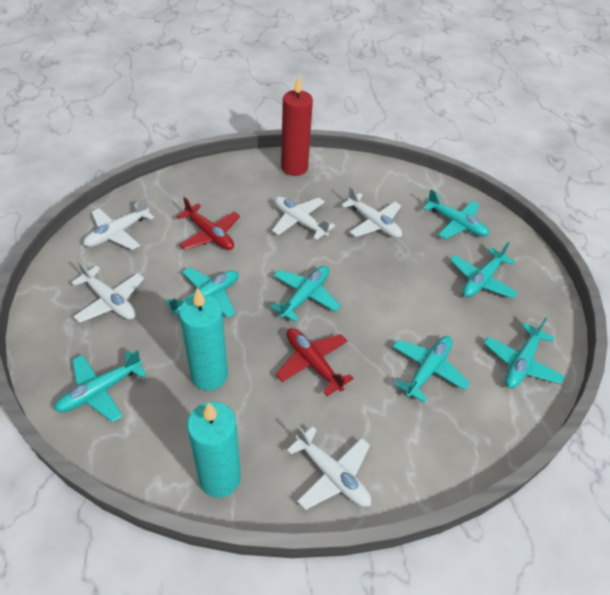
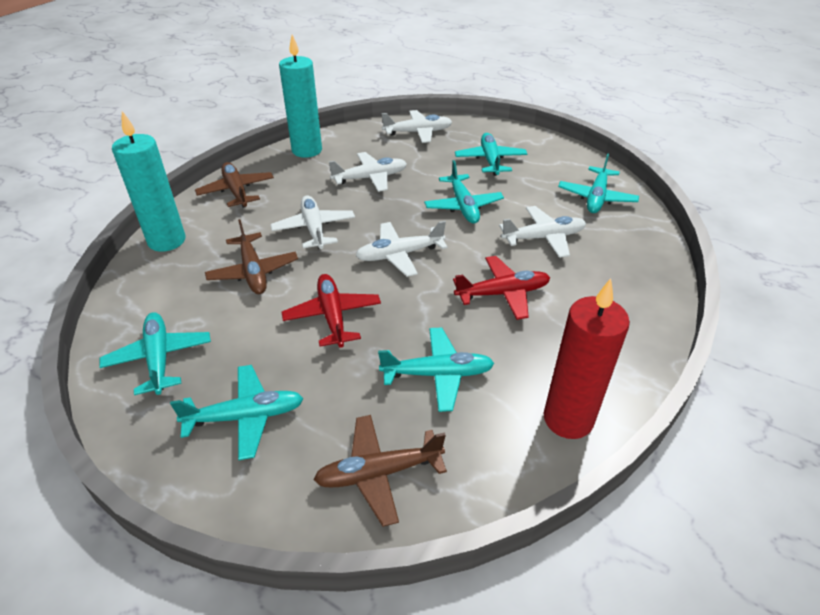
brown plane: 0 -> 3
turquoise plane: 7 -> 6

